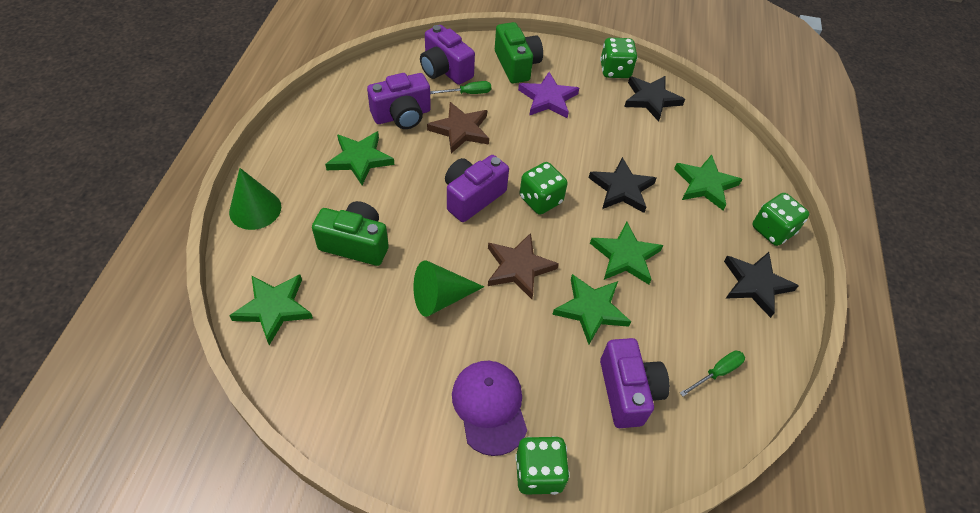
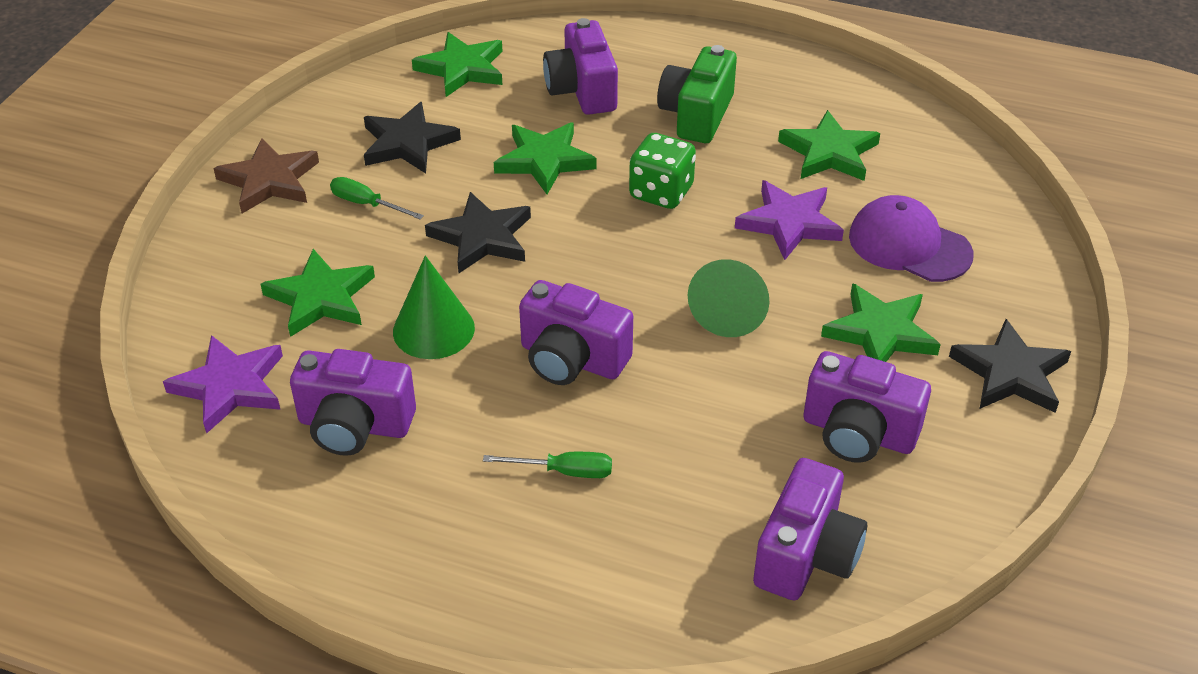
brown star: 2 -> 1
green camera: 2 -> 1
green dice: 4 -> 1
purple camera: 4 -> 5
purple star: 1 -> 2

